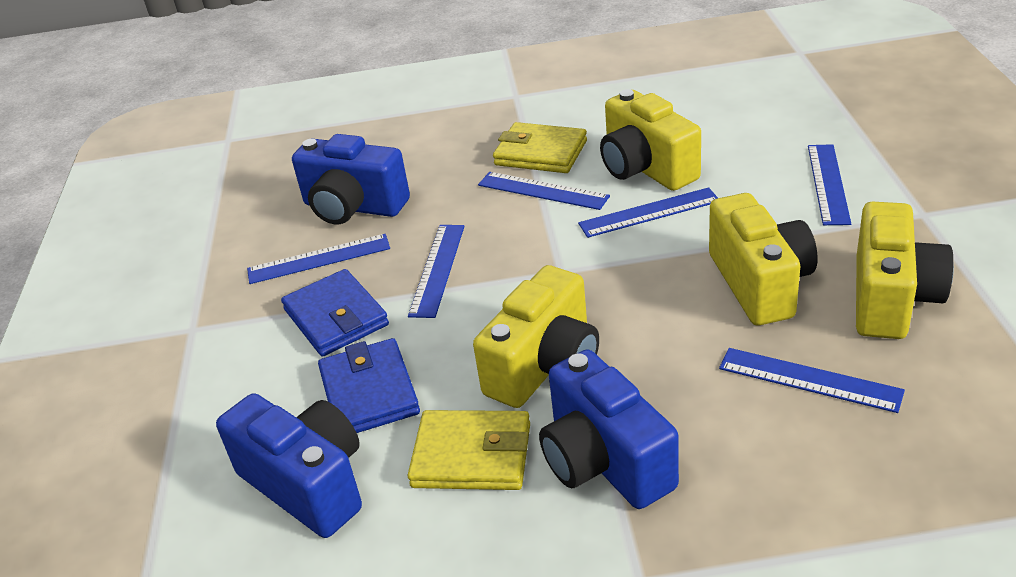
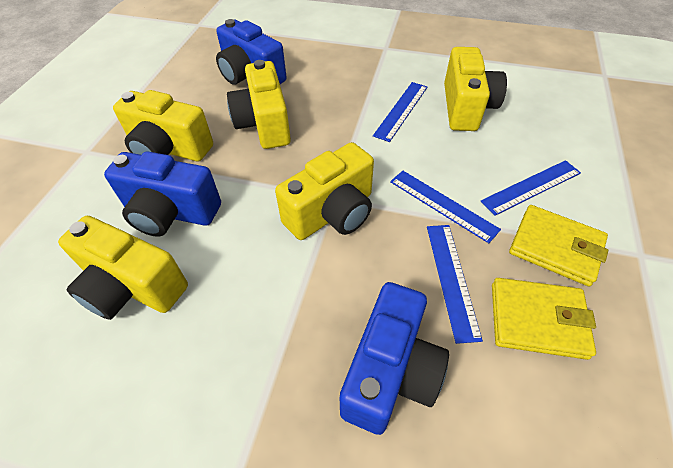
blue ruler: 6 -> 4
blue wallet: 2 -> 0
yellow camera: 4 -> 5

